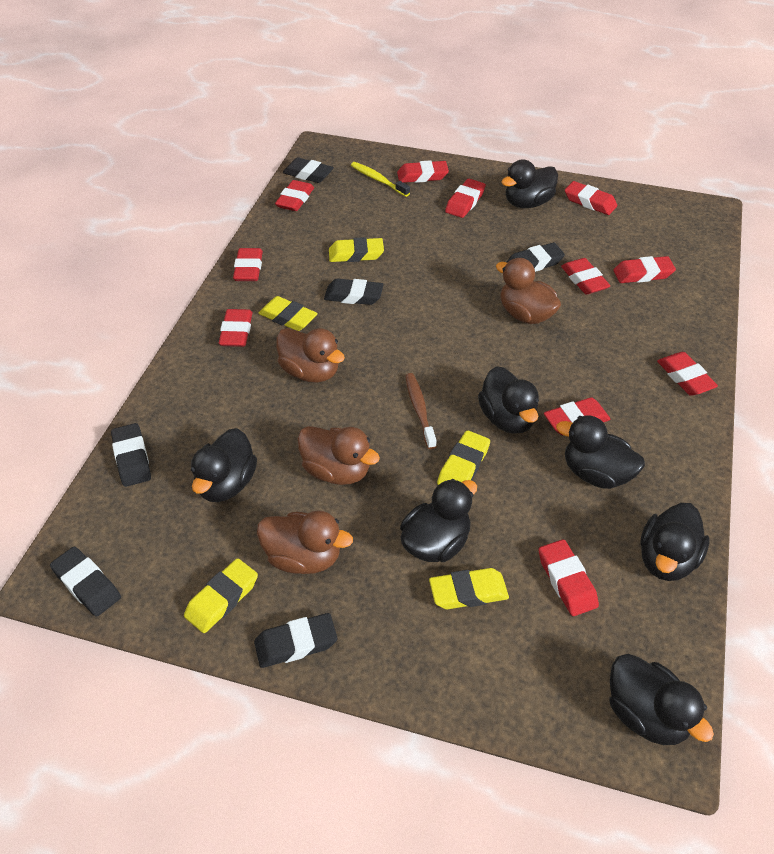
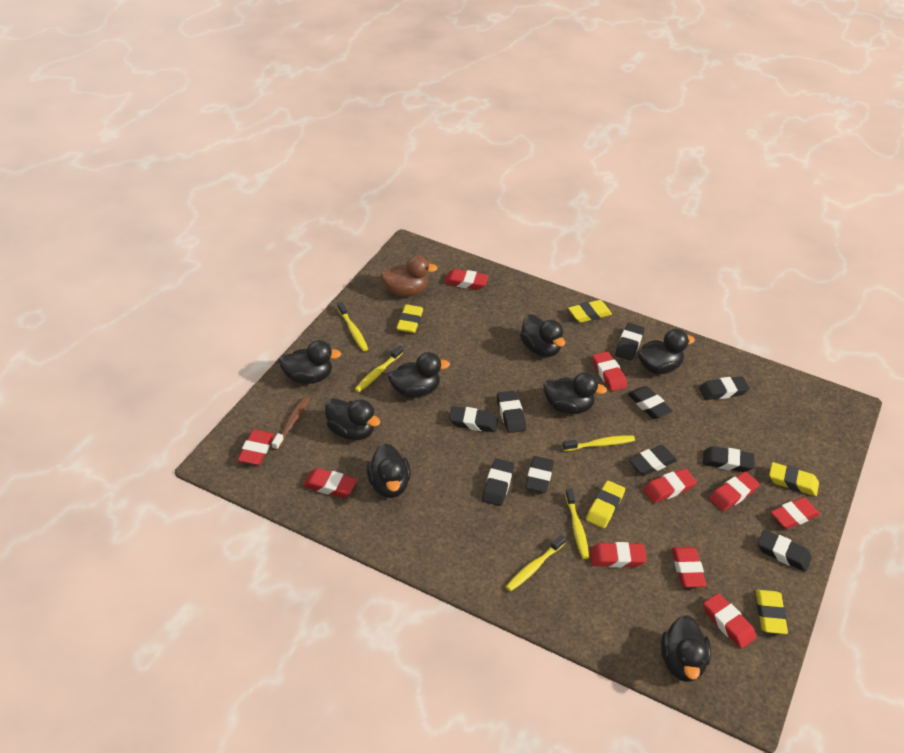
black duck: 7 -> 8
black eraser: 6 -> 10
brown duck: 4 -> 1
red eraser: 11 -> 10
yellow toothbrush: 1 -> 5

